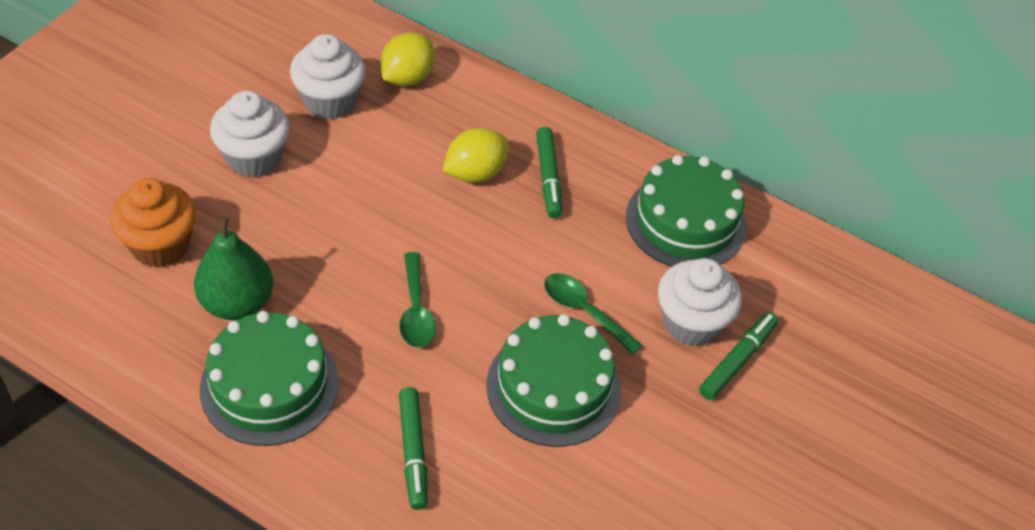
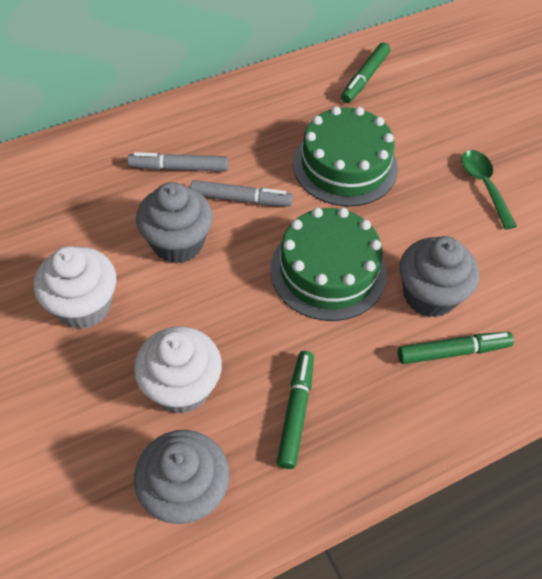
green cake: 3 -> 2
green pear: 1 -> 0
green spoon: 2 -> 1
grey cupcake: 0 -> 3
grey marker: 0 -> 2
orange cupcake: 1 -> 0
white cupcake: 3 -> 2
yellow lemon: 2 -> 0

